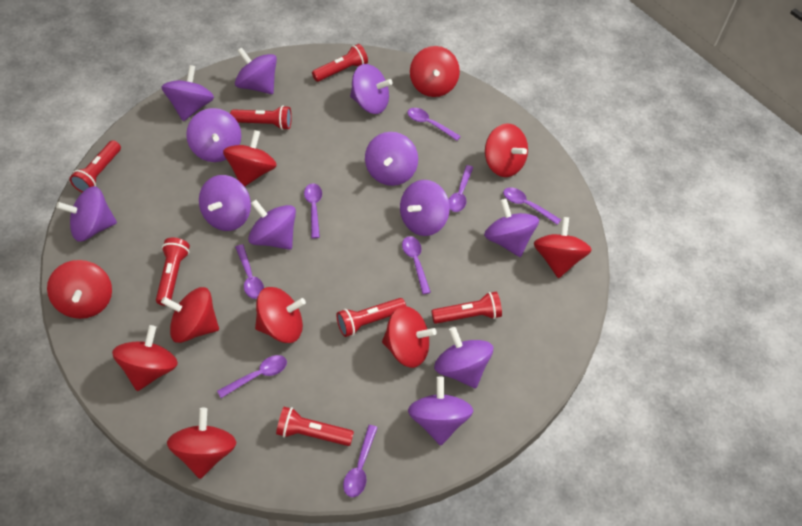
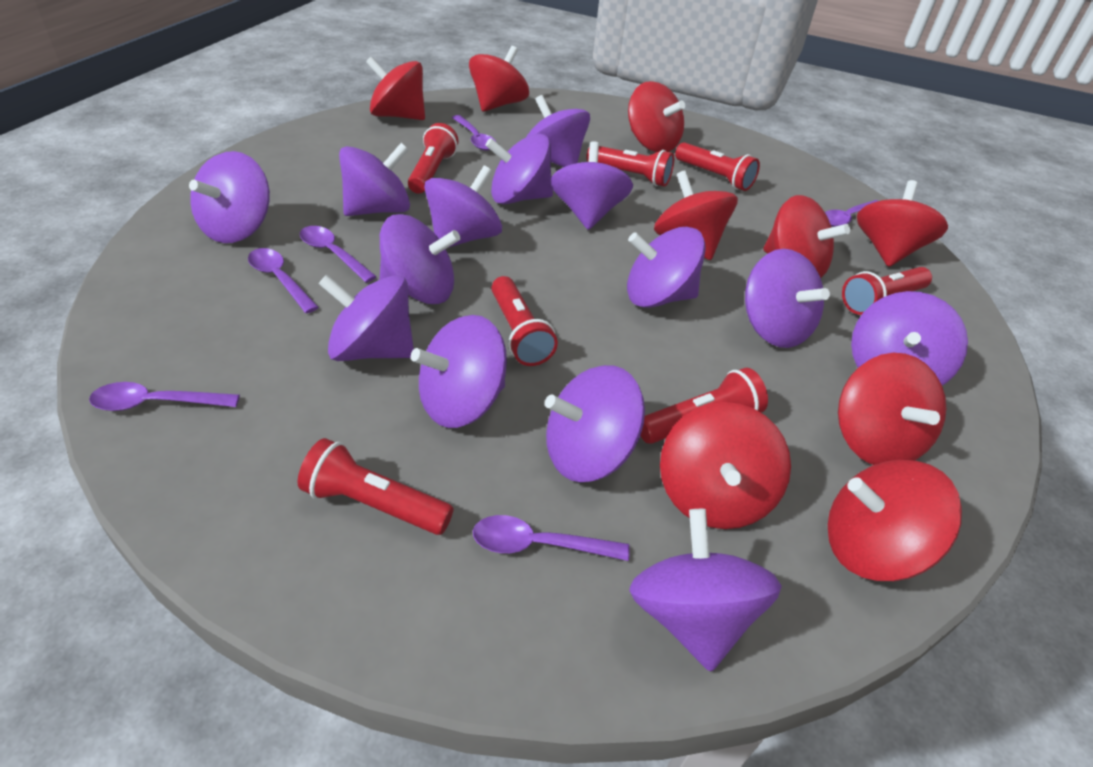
purple spinning top: 12 -> 14
purple spoon: 8 -> 6
red spinning top: 10 -> 9

